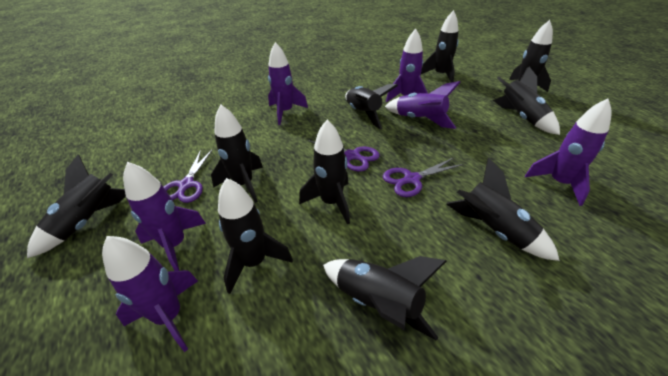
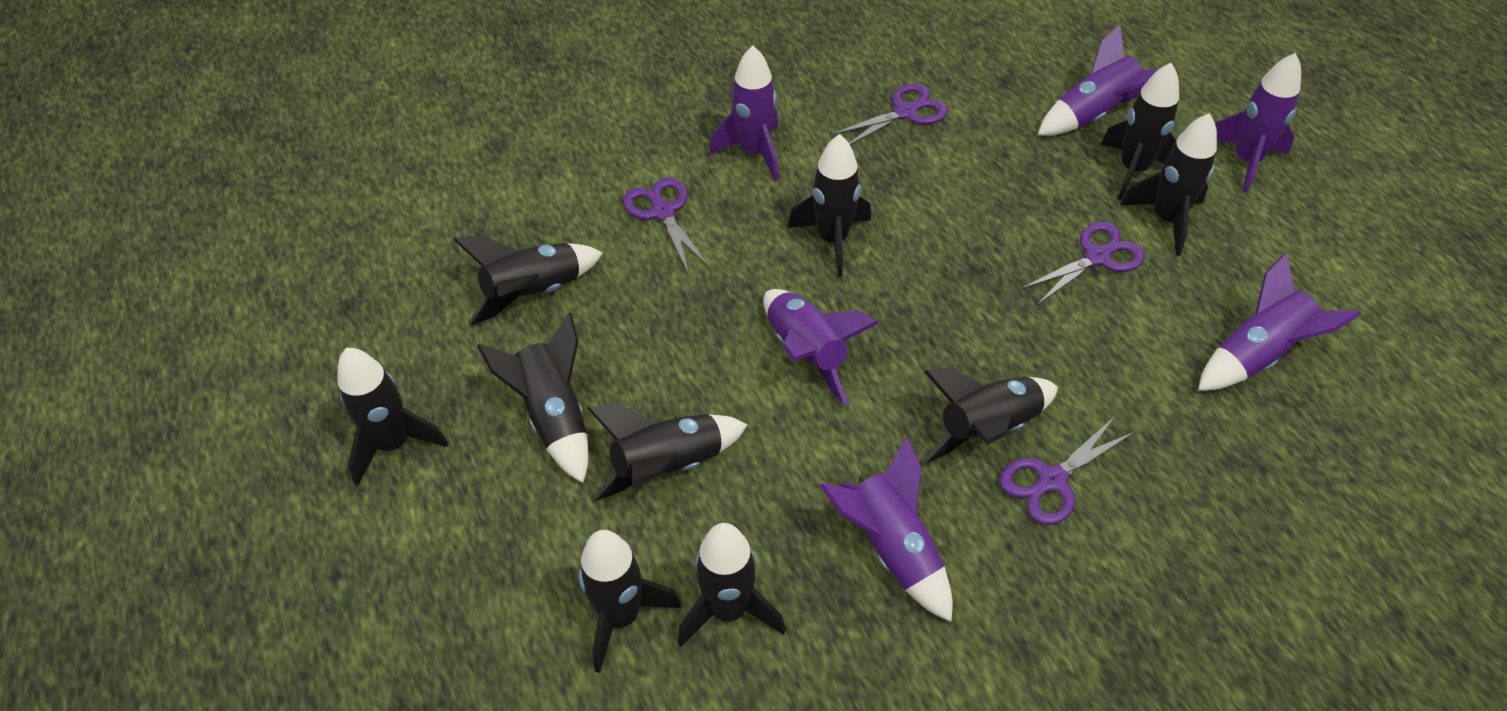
purple scissors: 3 -> 4

